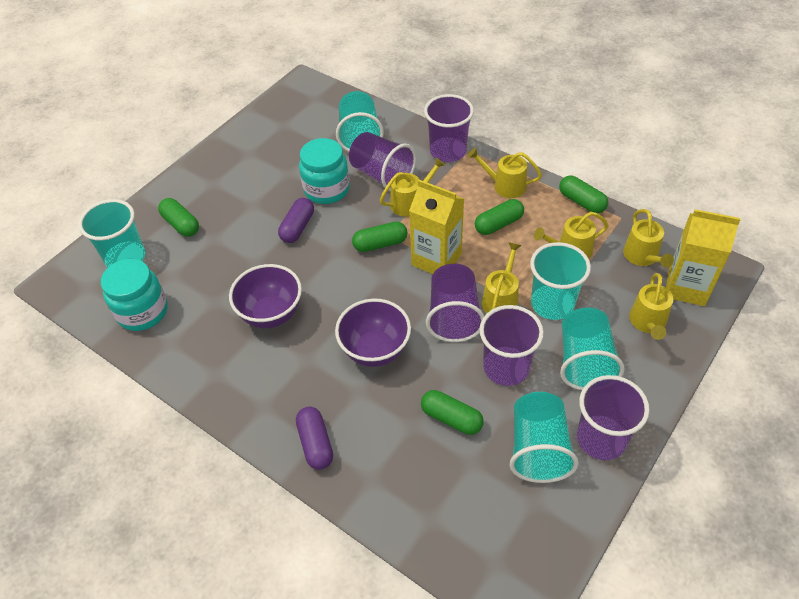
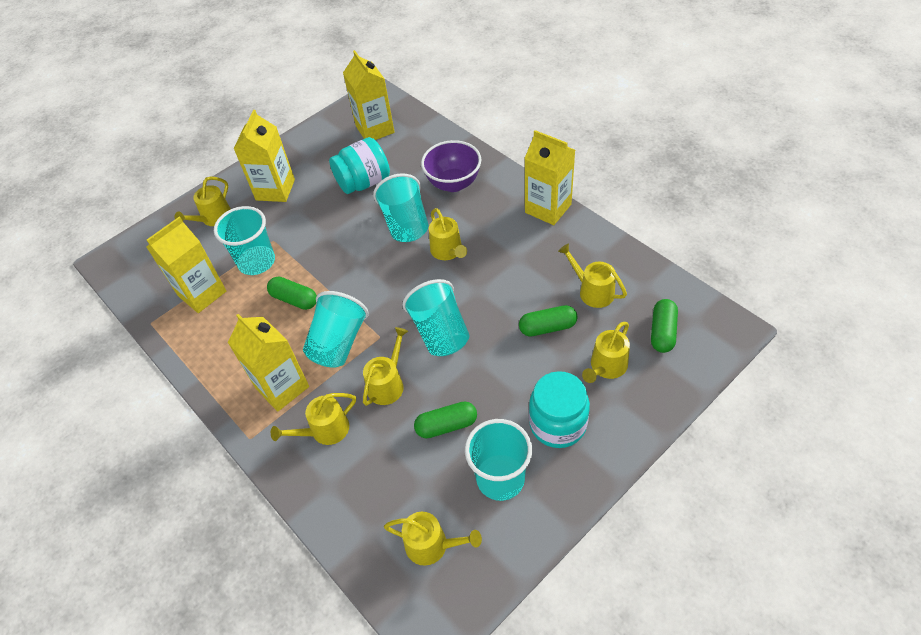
green capsule: 5 -> 4
purple bowl: 2 -> 1
purple capsule: 2 -> 0
purple cup: 5 -> 0
yellow carton: 2 -> 5
yellow watering can: 6 -> 7

